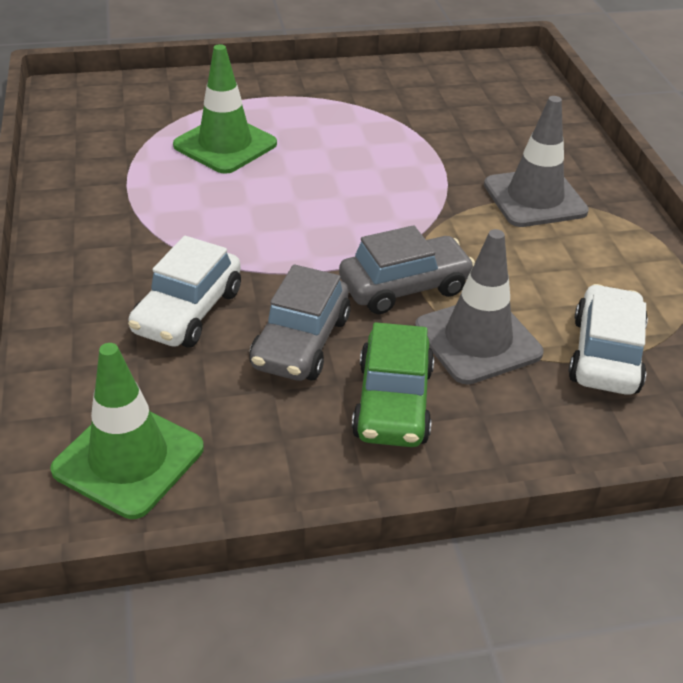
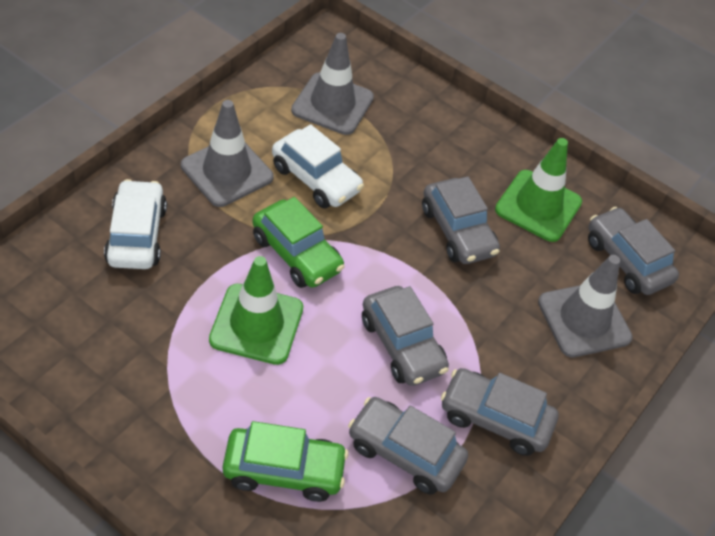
green car: 1 -> 2
grey car: 2 -> 5
grey traffic cone: 2 -> 3

